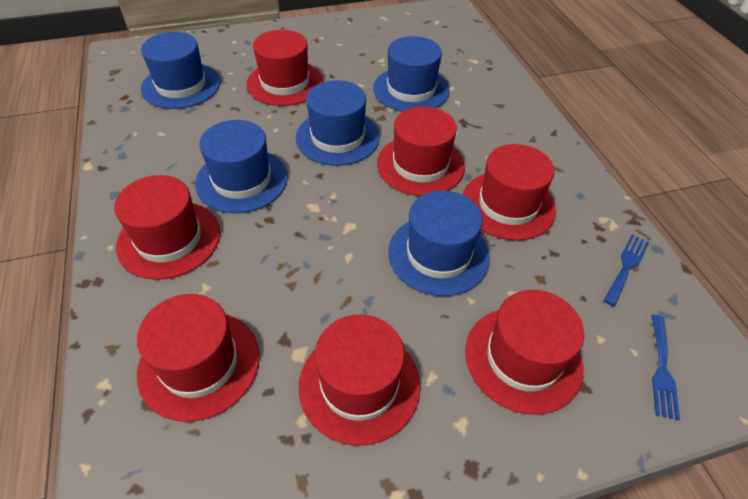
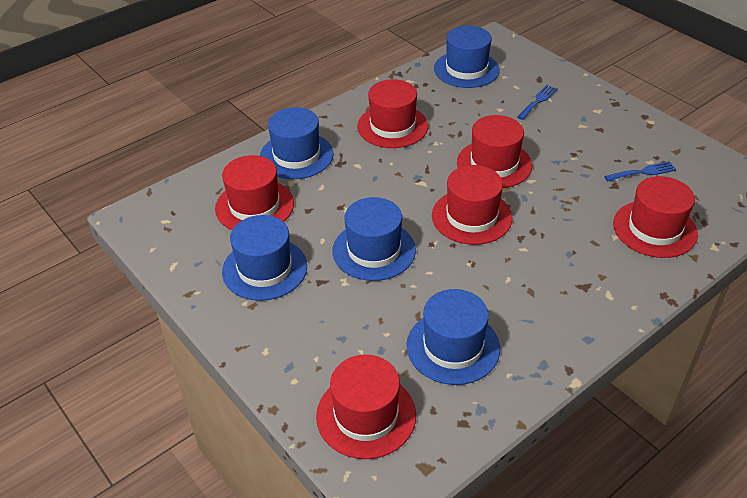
red hat: 7 -> 6

